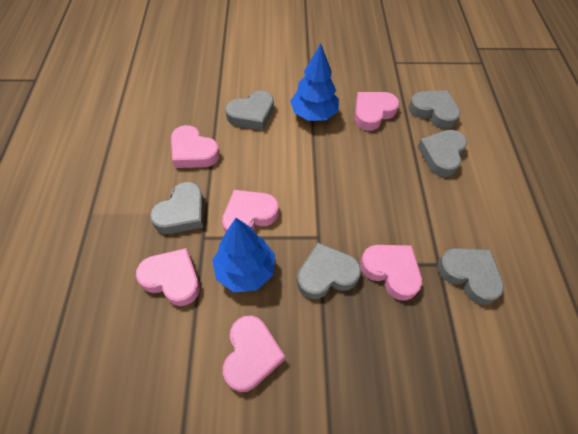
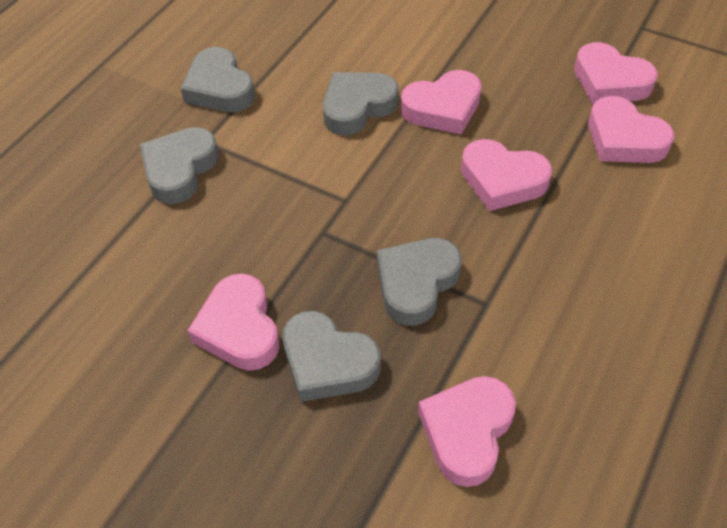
blue tree: 2 -> 0
grey heart: 6 -> 5

